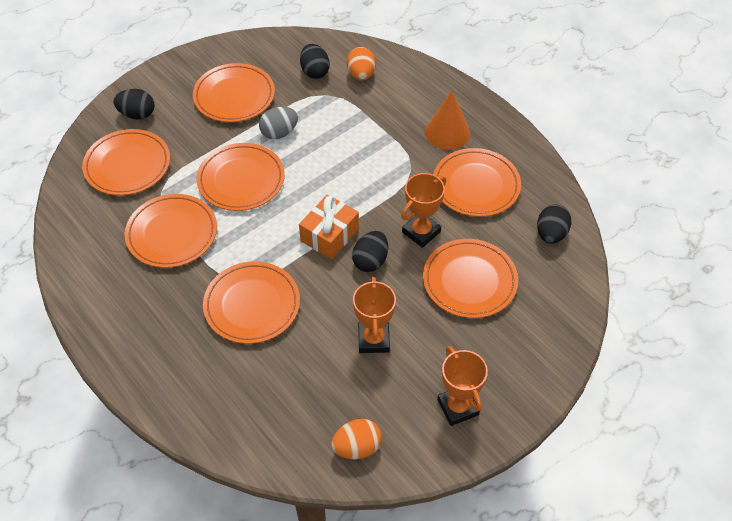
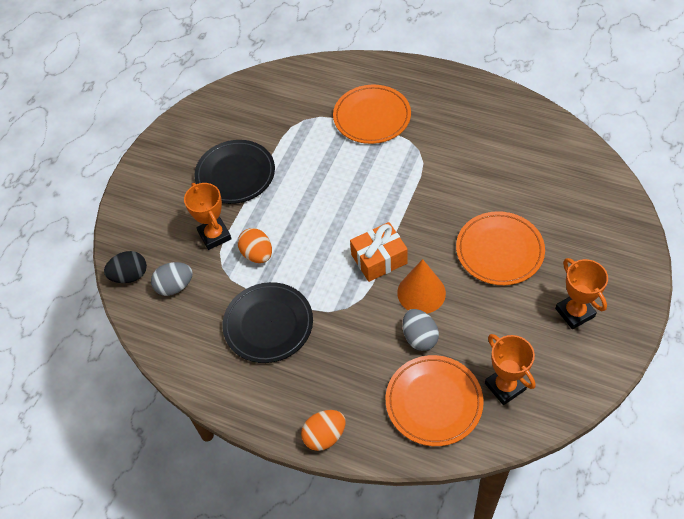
black egg: 4 -> 1
black plate: 0 -> 2
grey egg: 1 -> 2
orange plate: 7 -> 3

